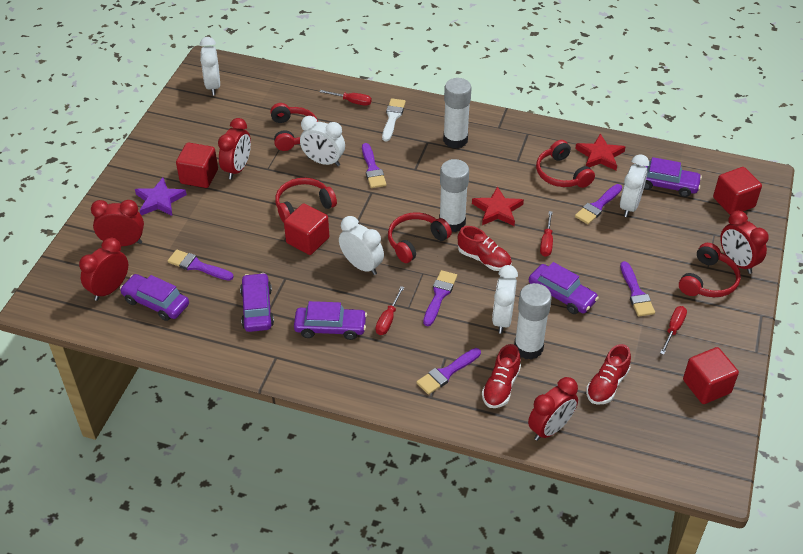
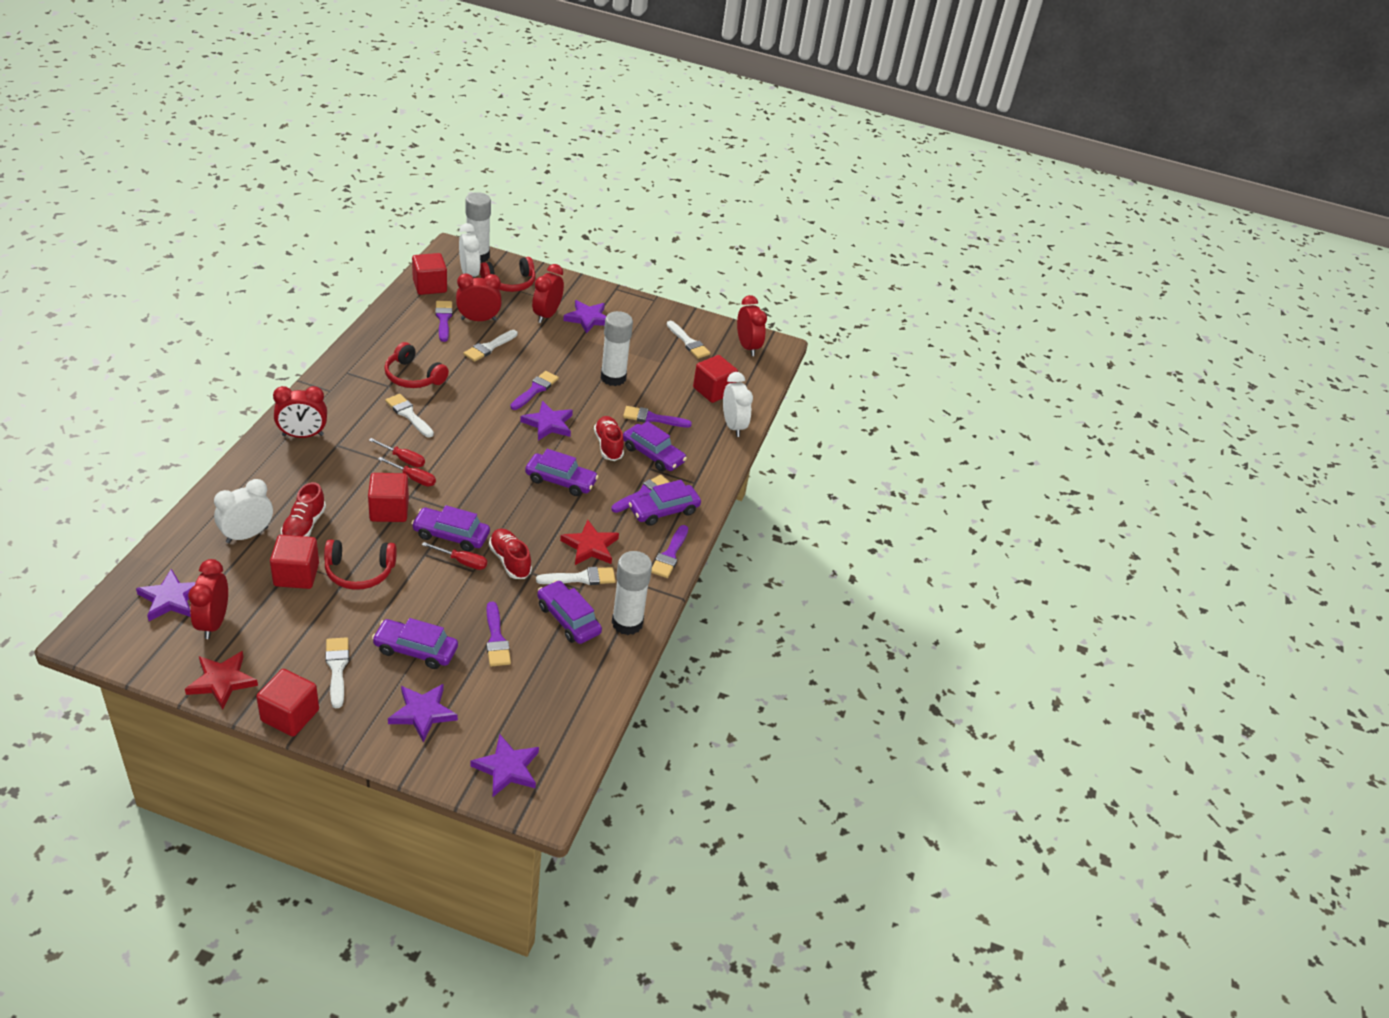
purple car: 5 -> 6
purple star: 1 -> 5
red cube: 4 -> 5
red headphones: 5 -> 3
red screwdriver: 4 -> 3
white brush: 1 -> 5
white clock: 5 -> 3

